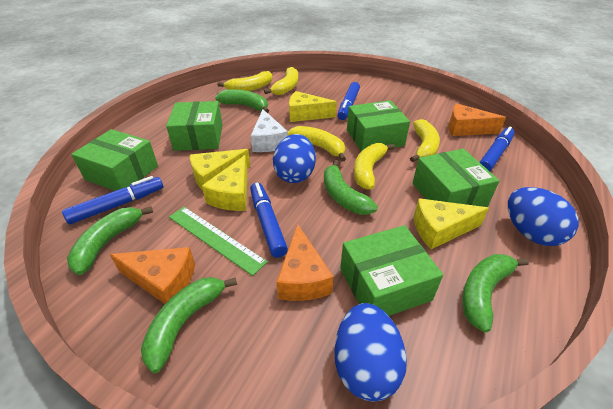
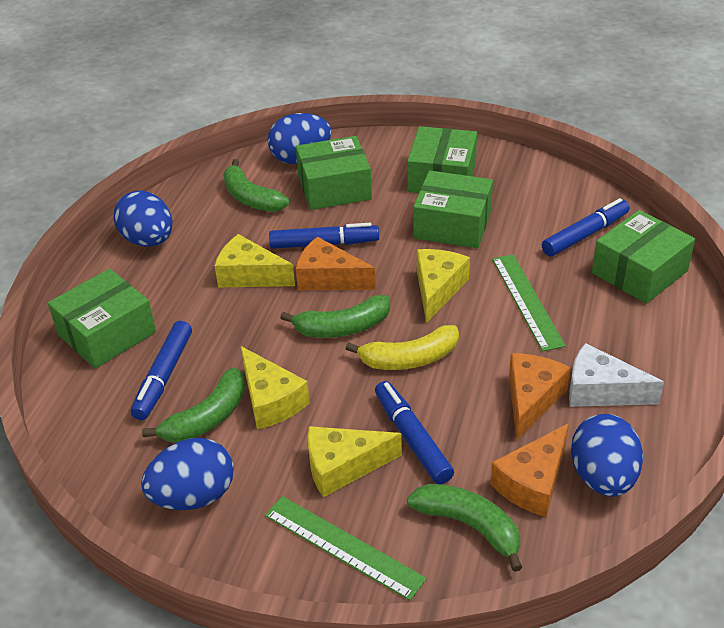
blue egg: 3 -> 4
green banana: 5 -> 4
green ruler: 1 -> 2
yellow banana: 5 -> 1

